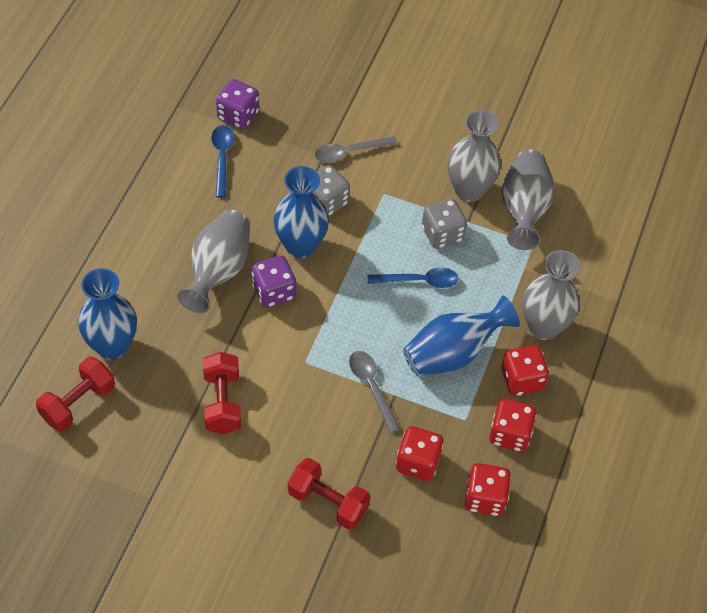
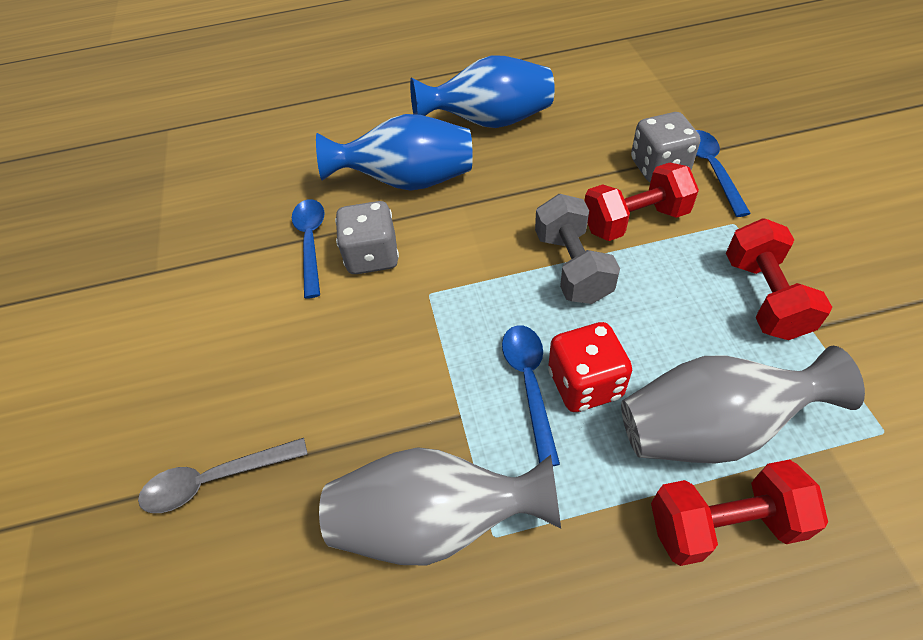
blue spoon: 2 -> 3
blue vase: 3 -> 2
grey dumbbell: 0 -> 1
grey spoon: 2 -> 1
grey vase: 4 -> 2
purple dice: 2 -> 0
red dice: 4 -> 1

